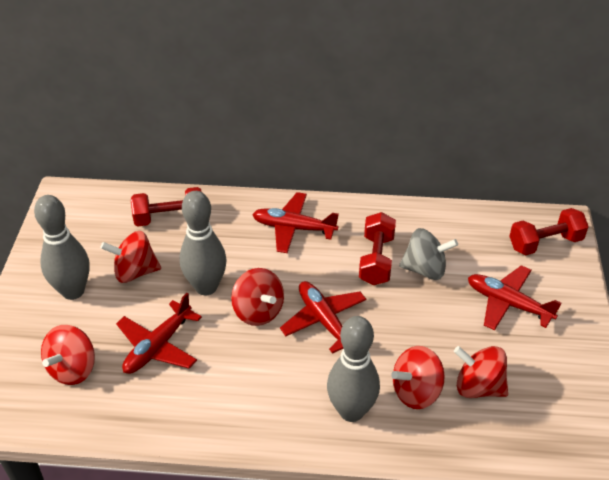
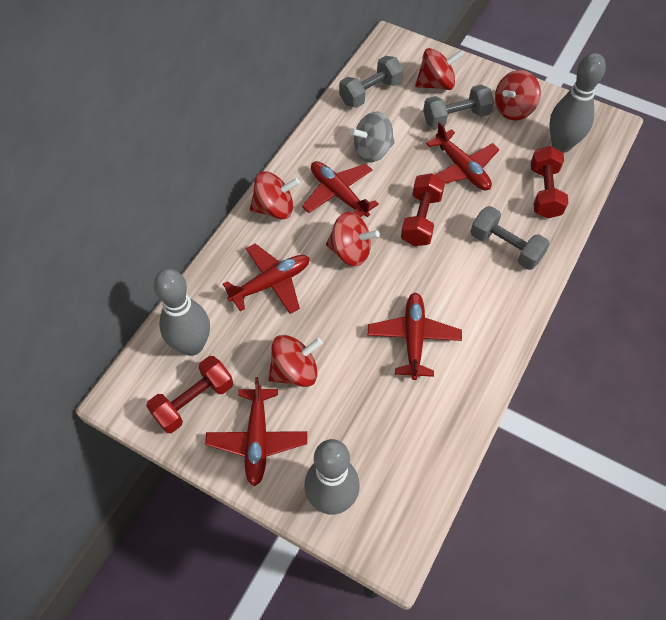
grey dumbbell: 0 -> 3
red plane: 4 -> 5

